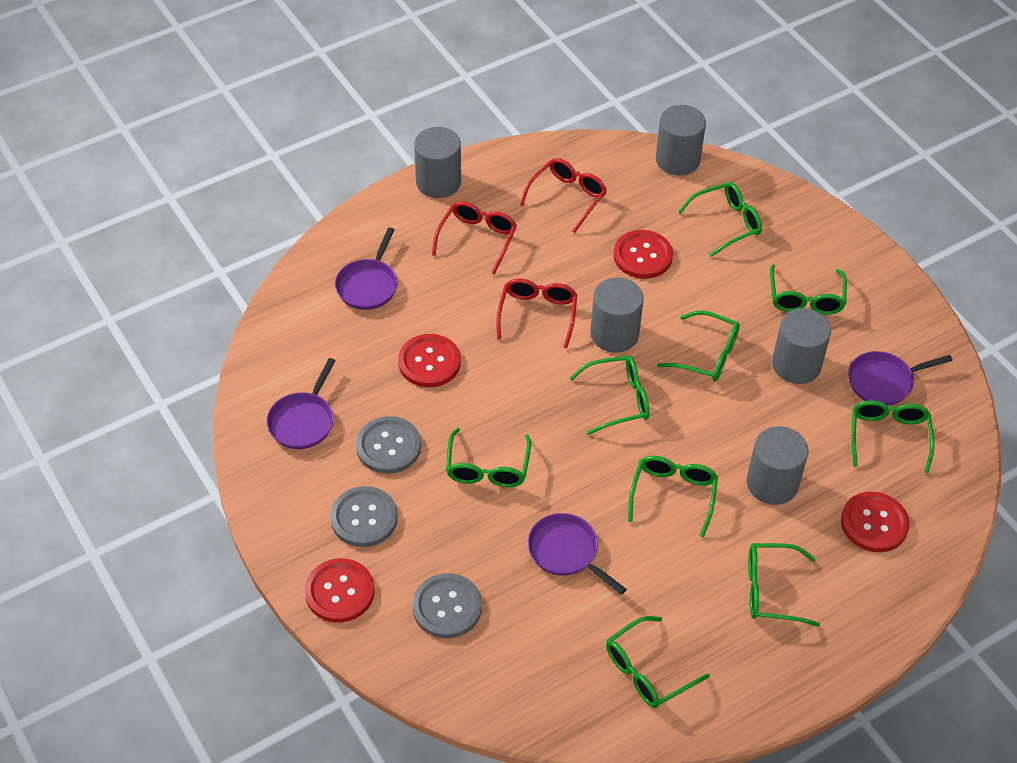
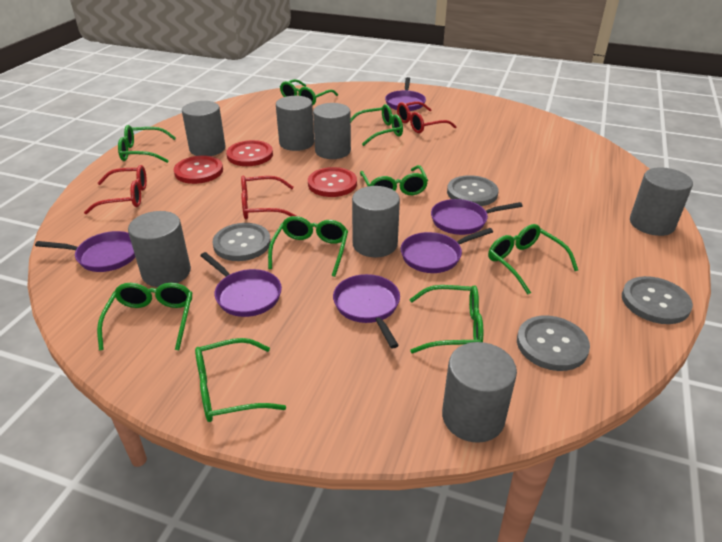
grey button: 3 -> 4
grey cylinder: 5 -> 7
purple pan: 4 -> 6
red button: 4 -> 3

